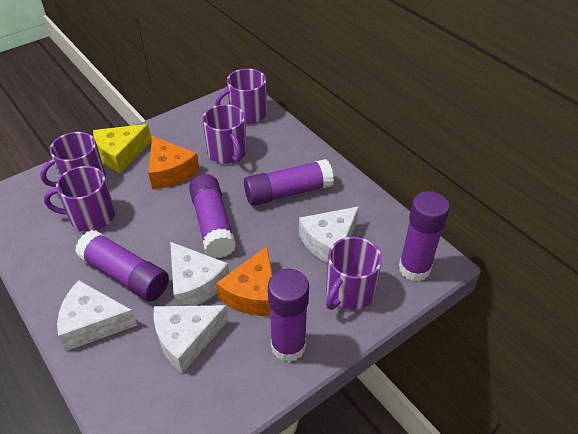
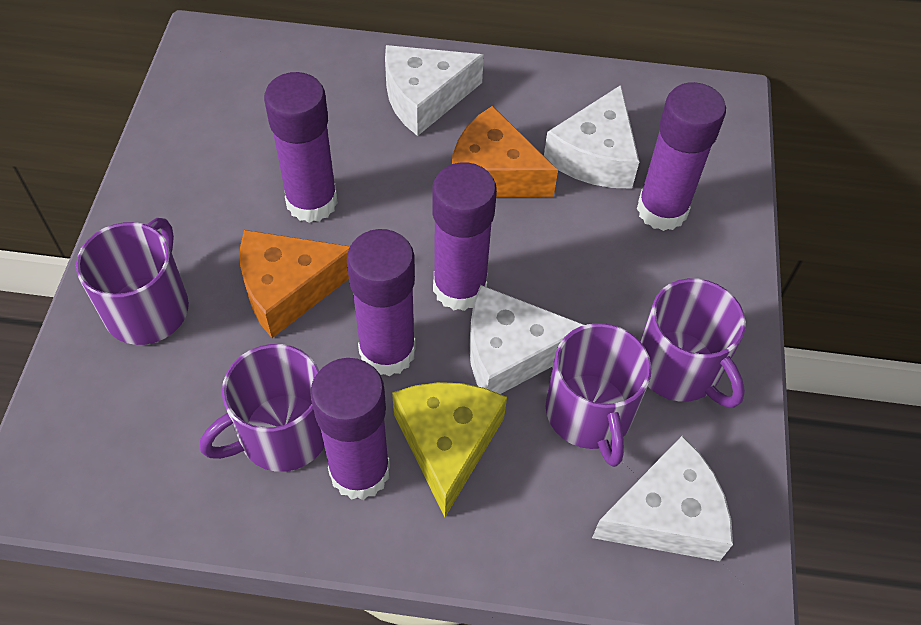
purple mug: 5 -> 4

